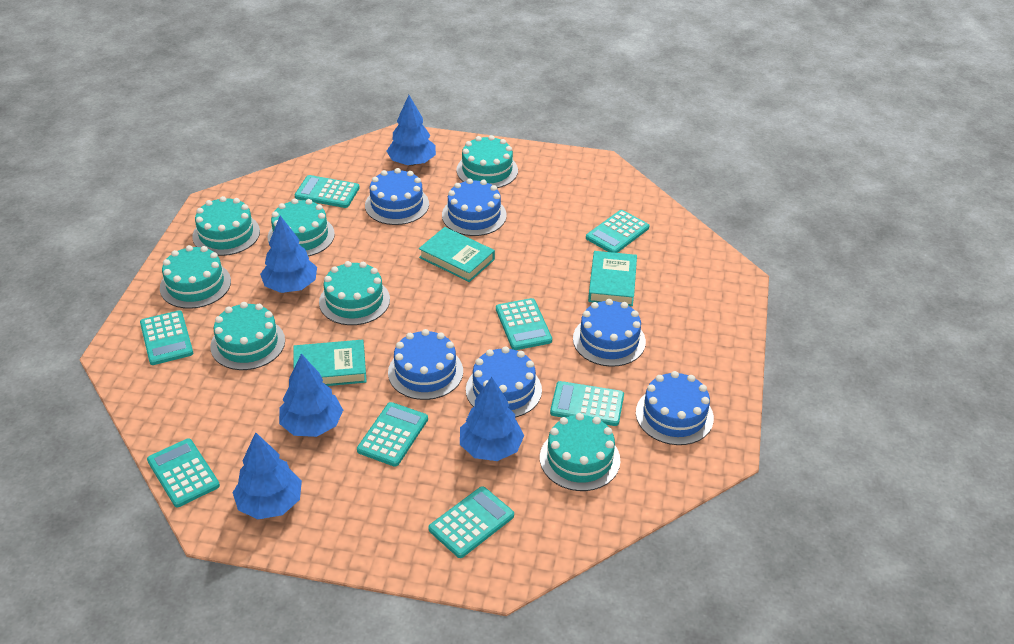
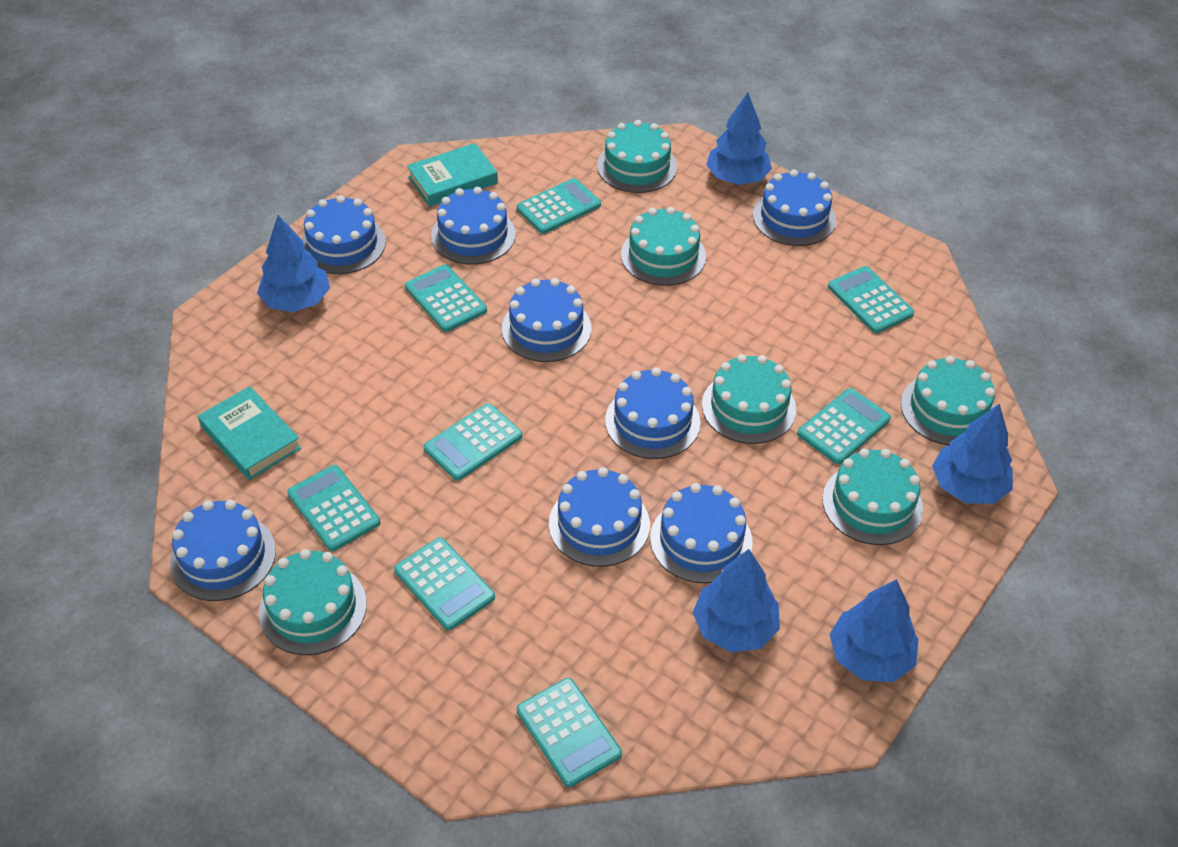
blue cake: 6 -> 8
turquoise book: 3 -> 2
turquoise cake: 7 -> 6

